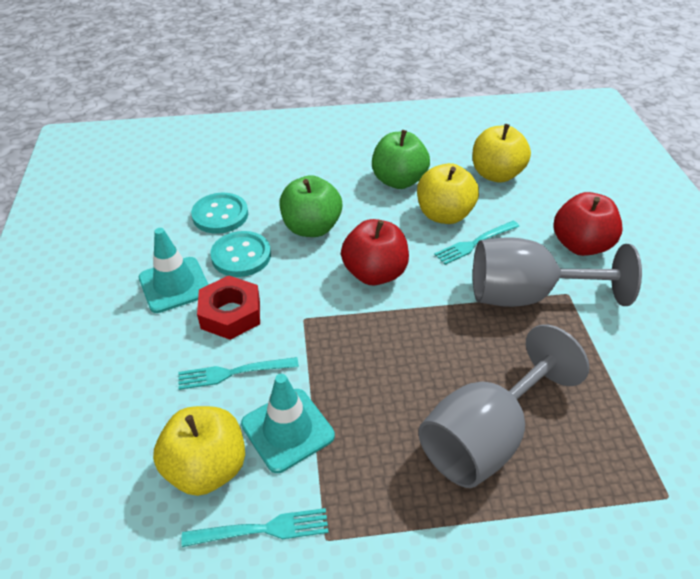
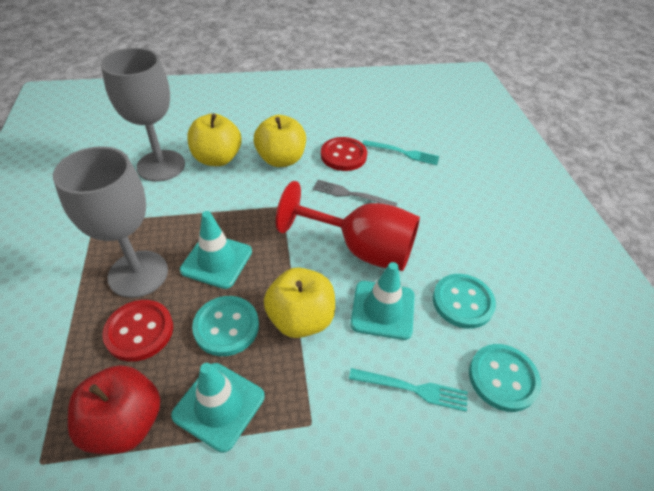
green apple: 2 -> 0
grey fork: 0 -> 1
red apple: 2 -> 1
red button: 0 -> 2
red goblet: 0 -> 1
red nut: 1 -> 0
turquoise button: 2 -> 3
turquoise fork: 3 -> 2
turquoise traffic cone: 2 -> 3

